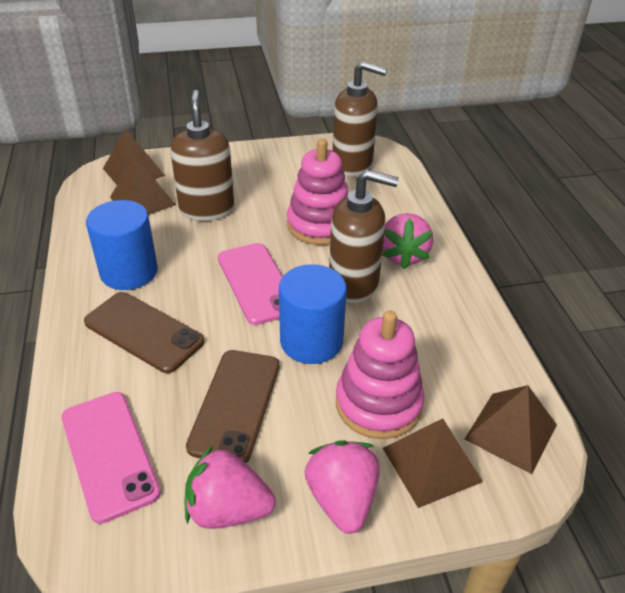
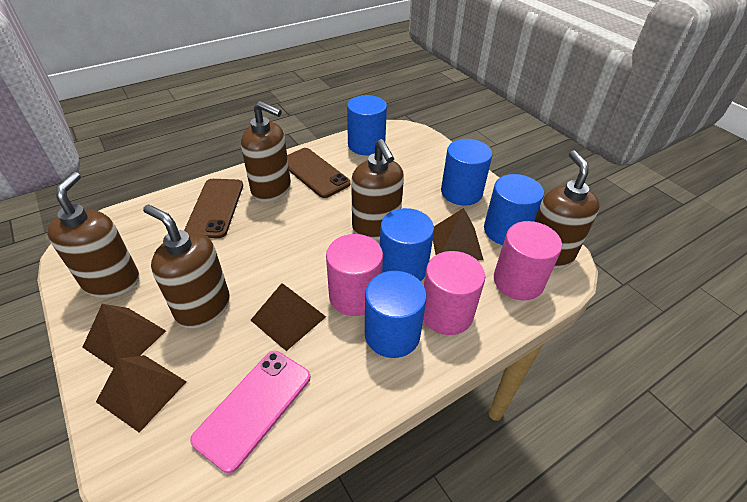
blue cylinder: 2 -> 5
brown soap dispenser: 3 -> 5
pink cylinder: 0 -> 3
pink phone: 2 -> 1
pink stacking toy: 2 -> 0
pink strawberry: 3 -> 0

